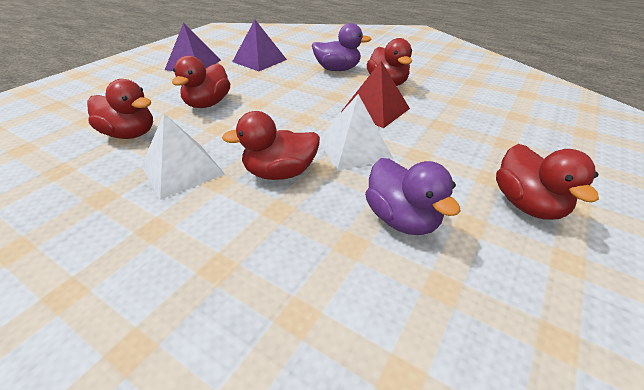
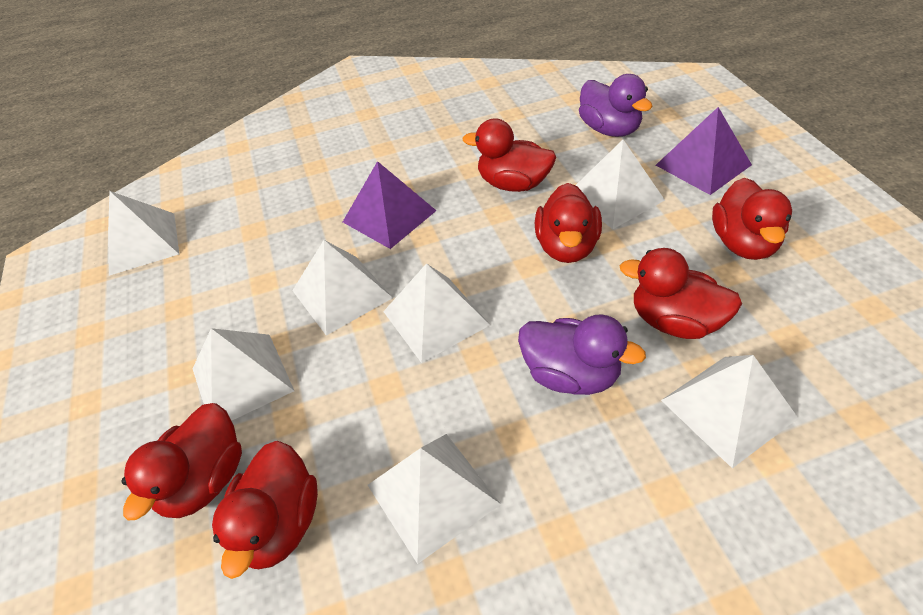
red duck: 5 -> 6
red pyramid: 1 -> 0
white pyramid: 2 -> 7

